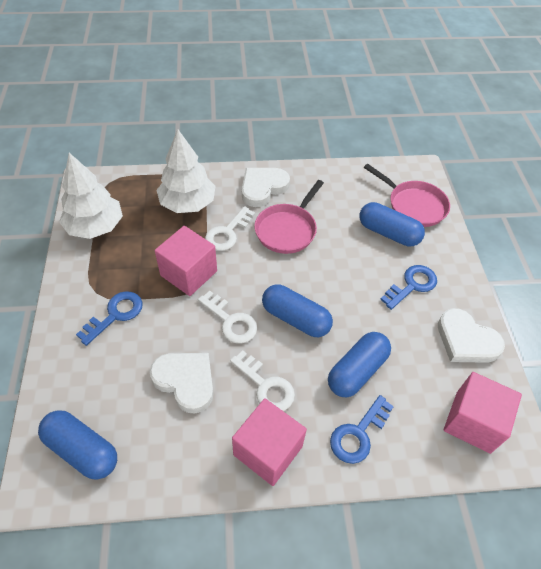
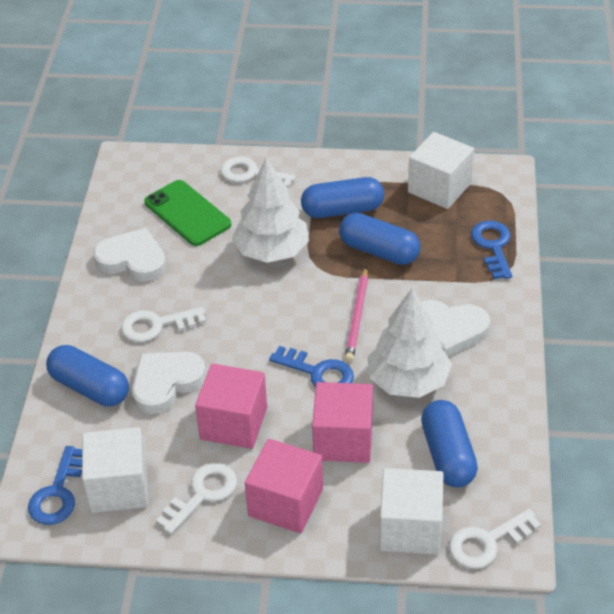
green phone: 0 -> 1
pink pan: 2 -> 0
pink pencil: 0 -> 1
white cube: 0 -> 3
white key: 3 -> 4

